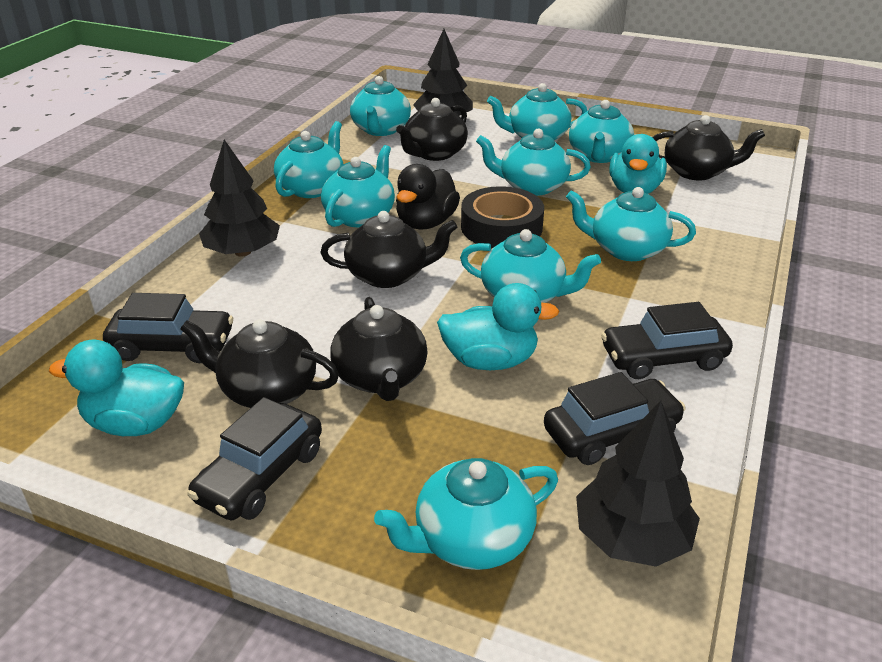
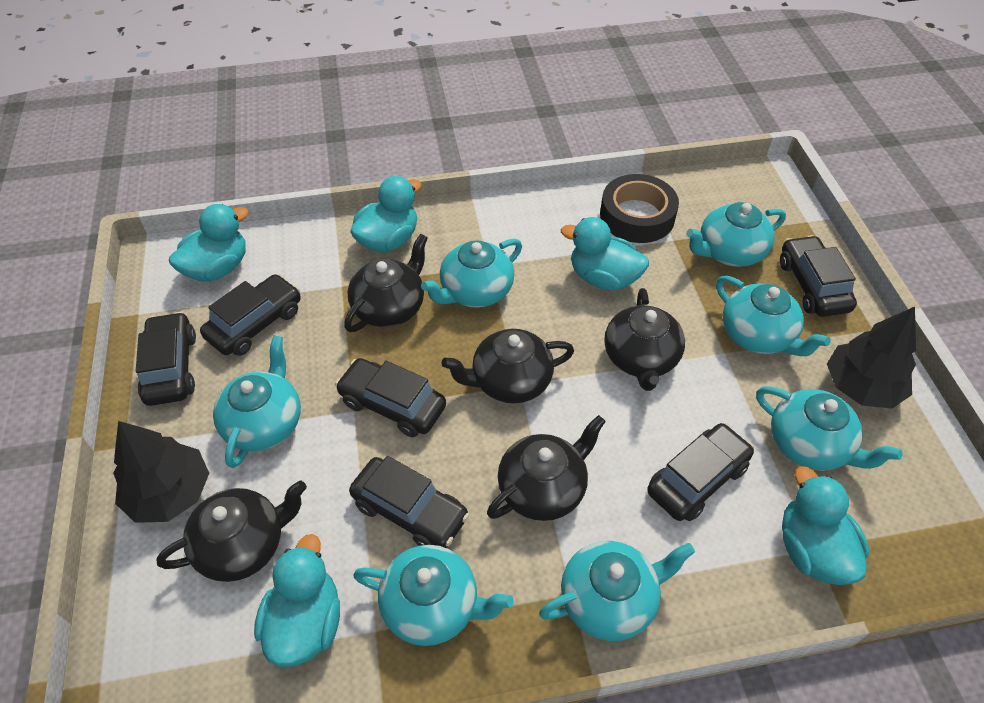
black car: 4 -> 6
black duck: 1 -> 0
black tree: 3 -> 2
turquoise duck: 3 -> 5
turquoise teapot: 9 -> 7

